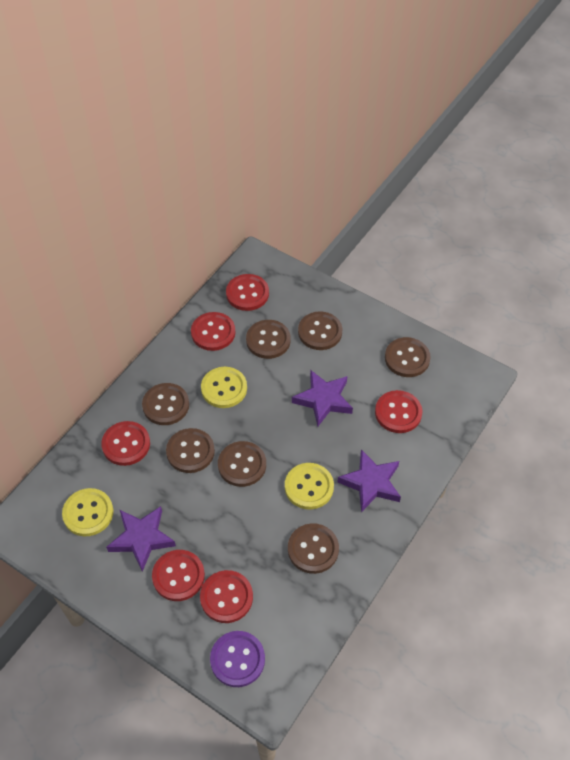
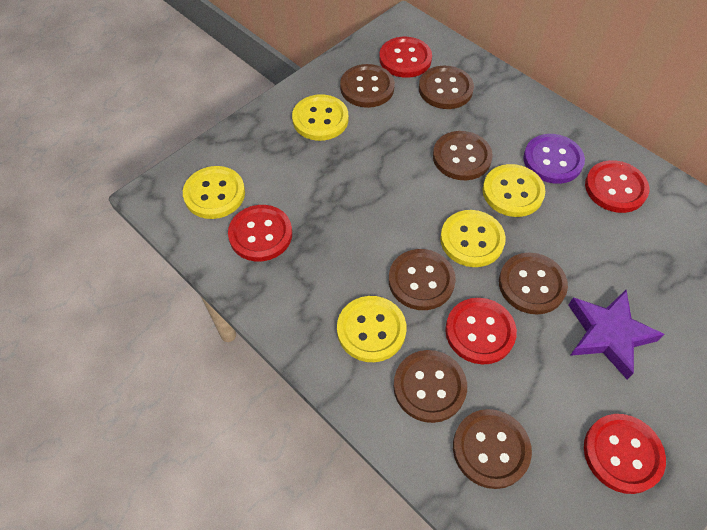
purple star: 3 -> 1
red button: 6 -> 5
yellow button: 3 -> 5

